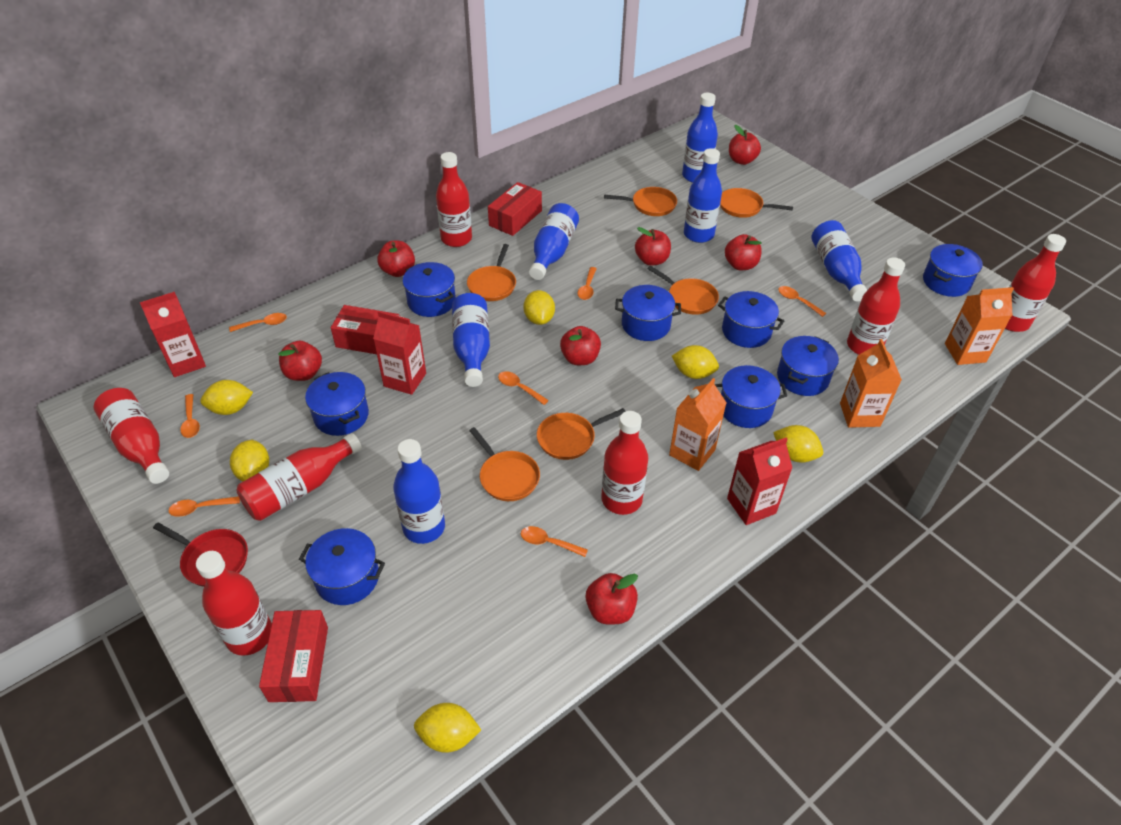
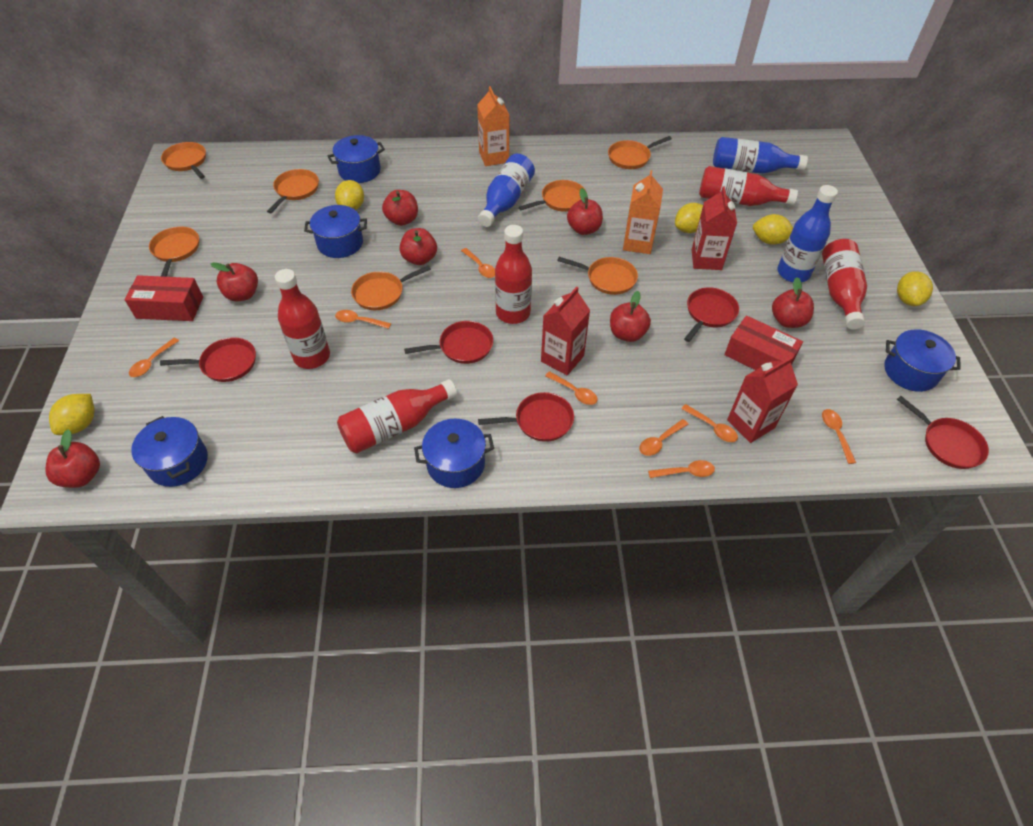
blue bottle: 6 -> 3
blue pot: 8 -> 5
orange carton: 3 -> 2
orange pan: 6 -> 7
orange spoon: 7 -> 8
red bottle: 7 -> 5
red box: 3 -> 2
red pan: 1 -> 5
yellow lemon: 6 -> 5

